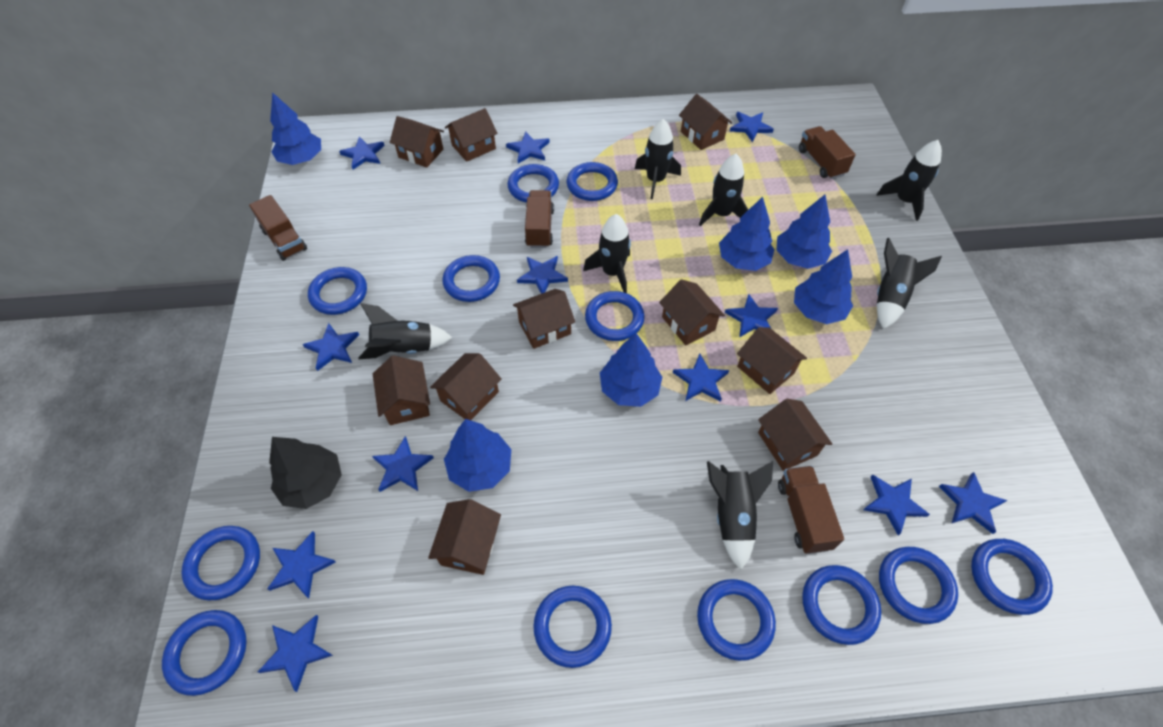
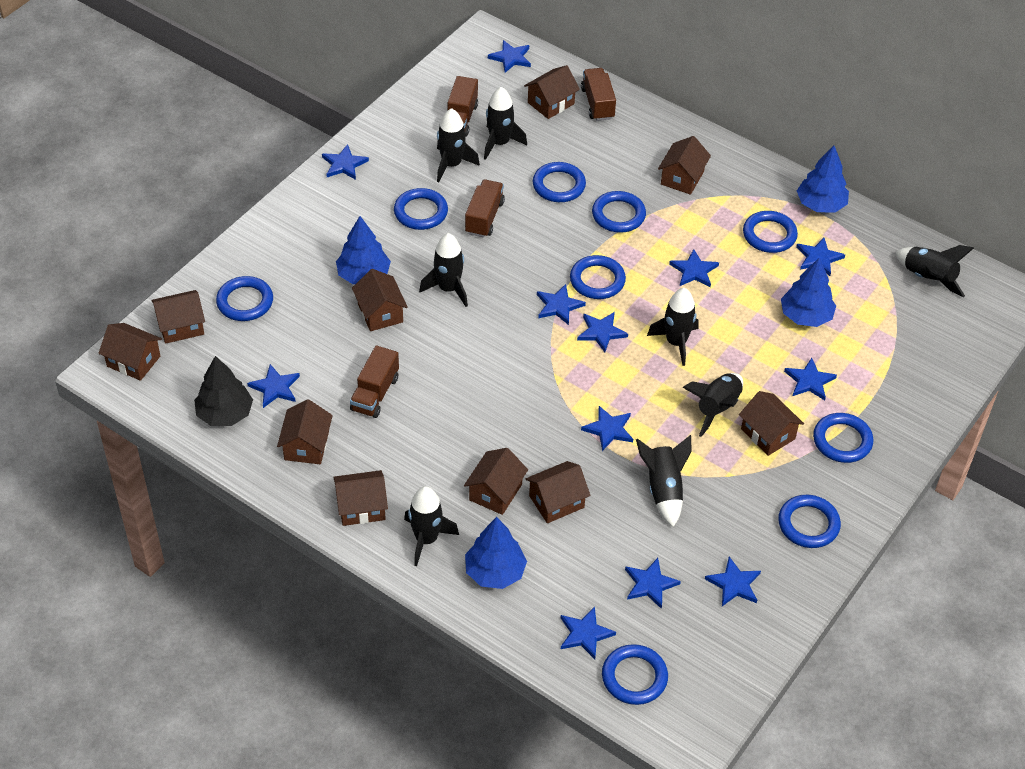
black rocket: 7 -> 8
blue ring: 12 -> 9
blue tree: 6 -> 4

